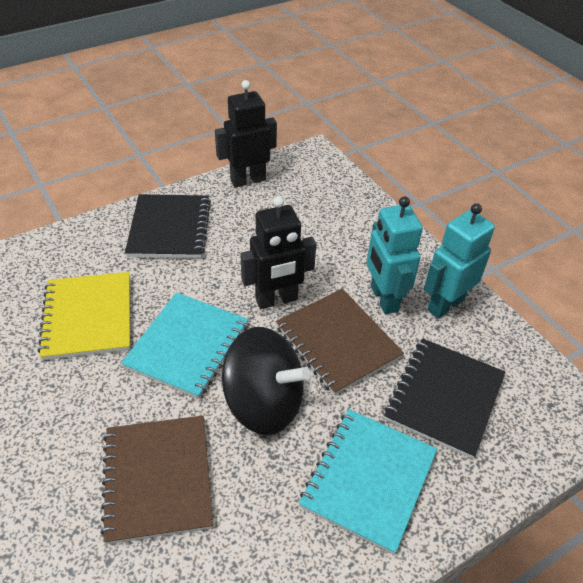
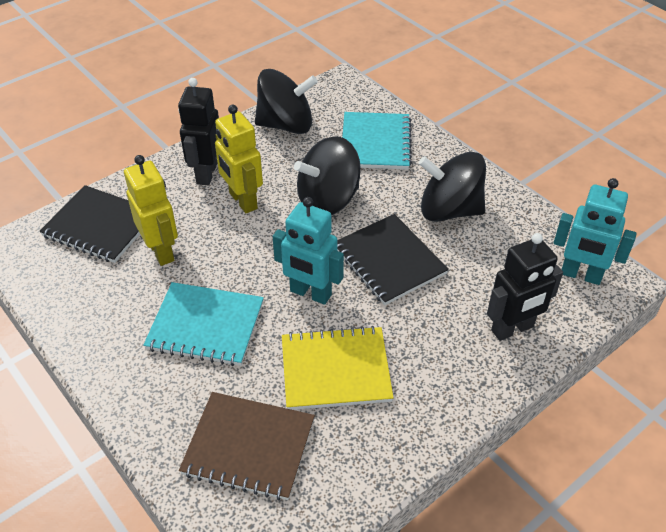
black spinning top: 1 -> 3
brown notebook: 2 -> 1
yellow robot: 0 -> 2

